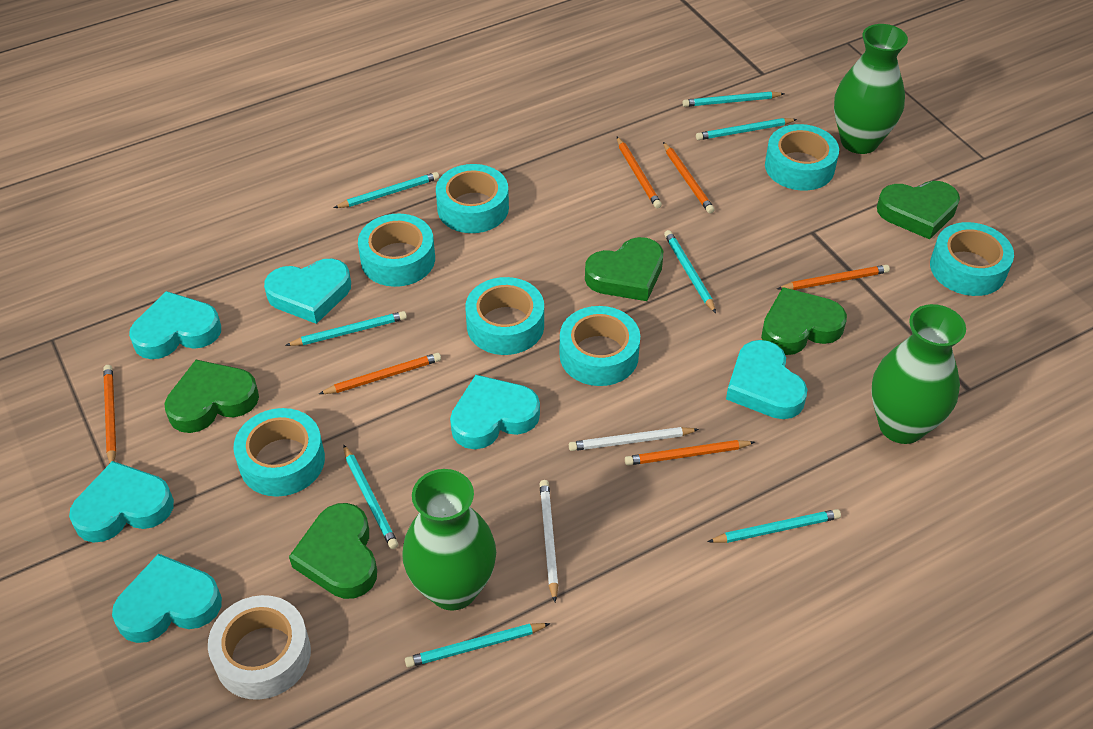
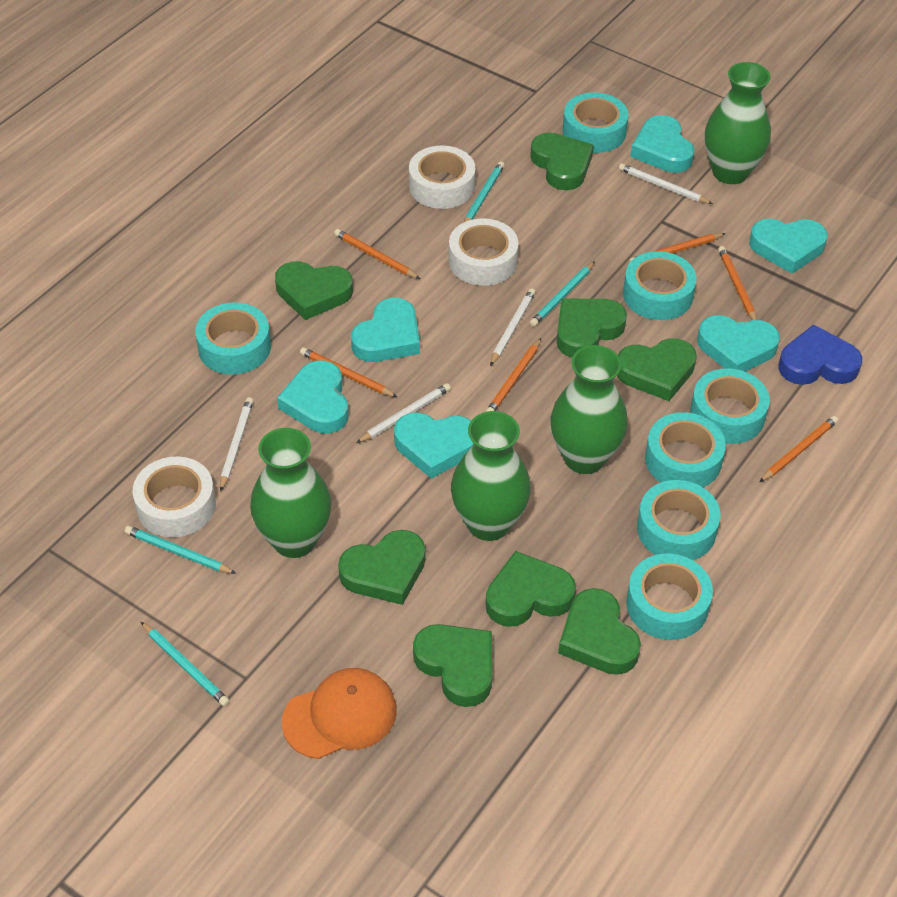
blue heart: 0 -> 1
green heart: 5 -> 8
green vase: 3 -> 4
orange cap: 0 -> 1
turquoise pencil: 8 -> 4
white pencil: 2 -> 4
white tape: 1 -> 3

